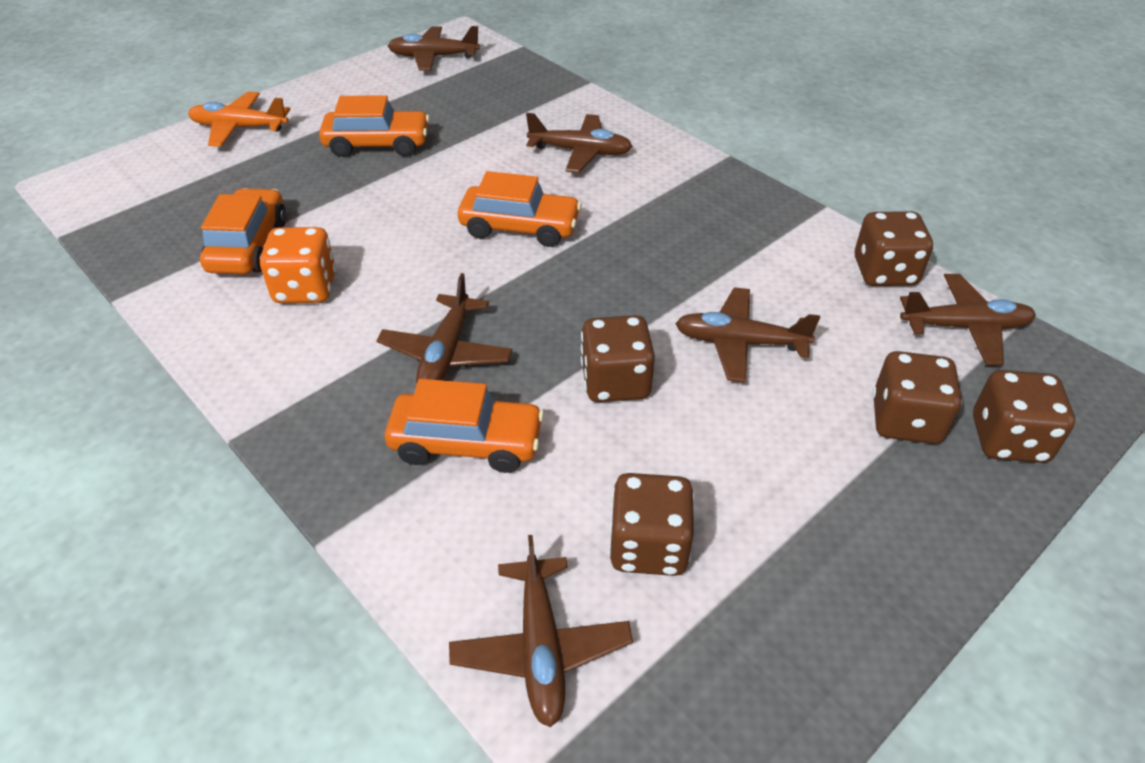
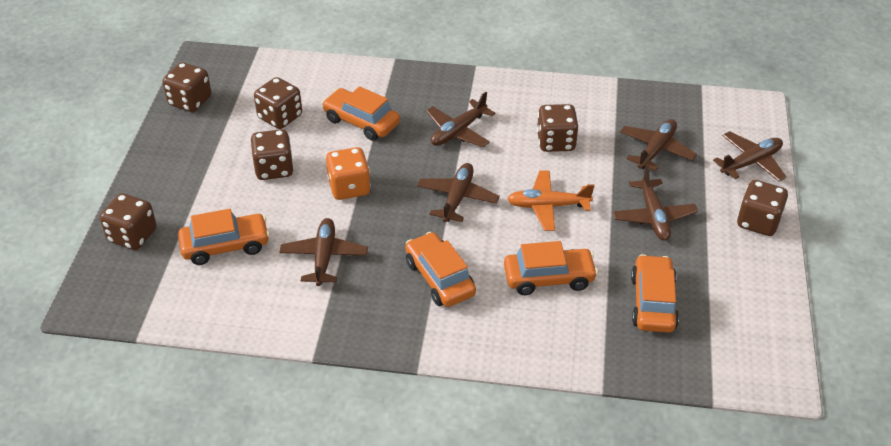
brown dice: 5 -> 6
orange car: 4 -> 5

